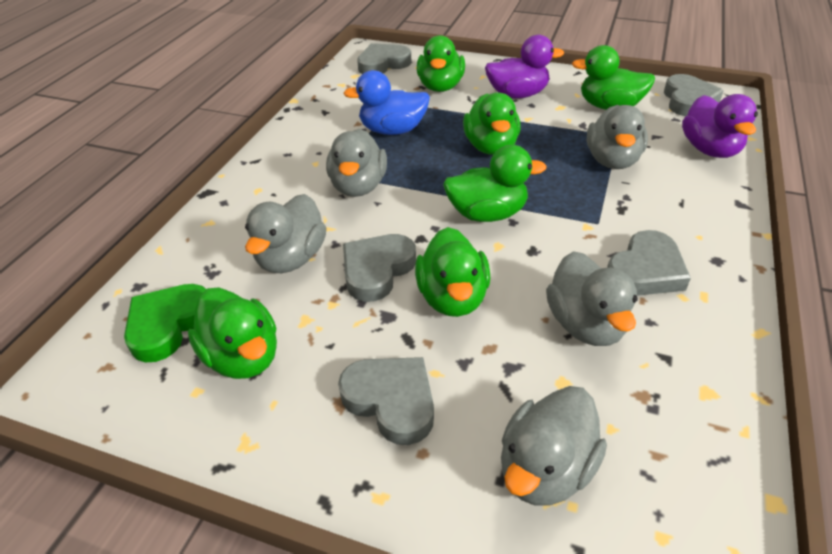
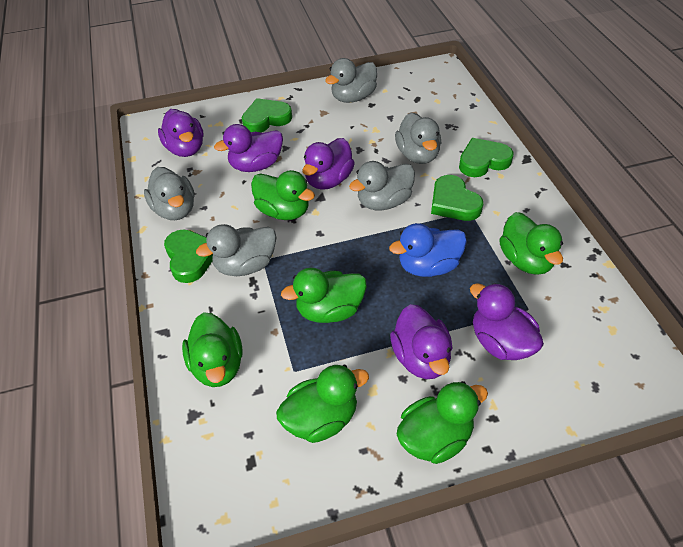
green heart: 1 -> 4
grey heart: 5 -> 0
purple duck: 2 -> 5

